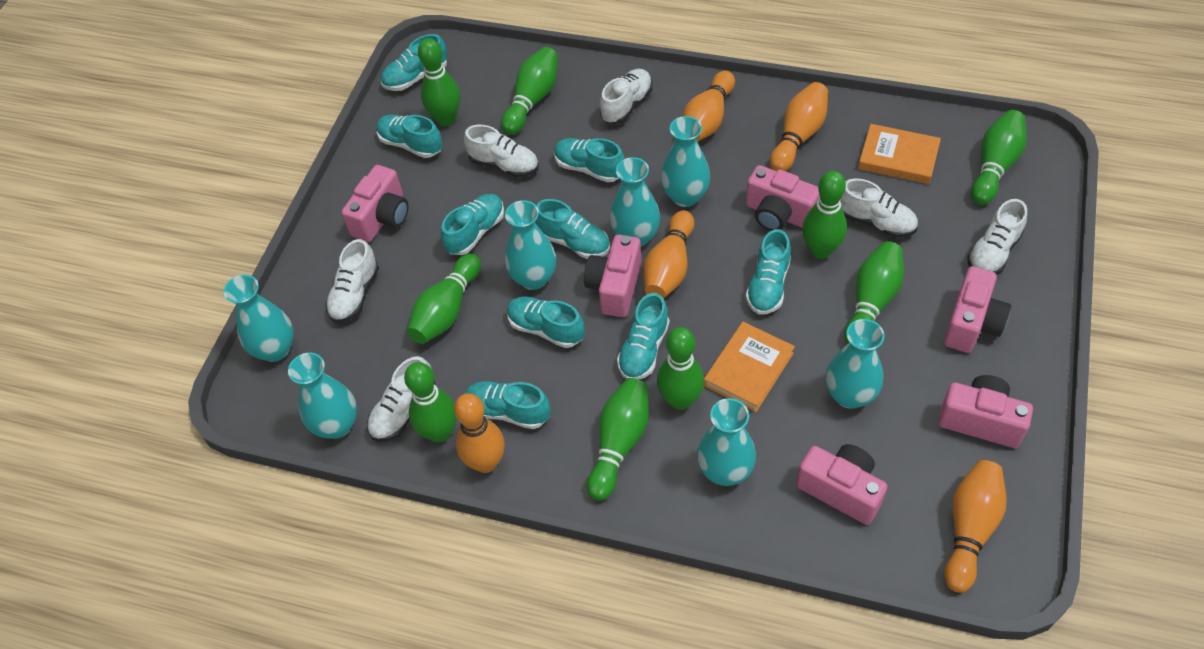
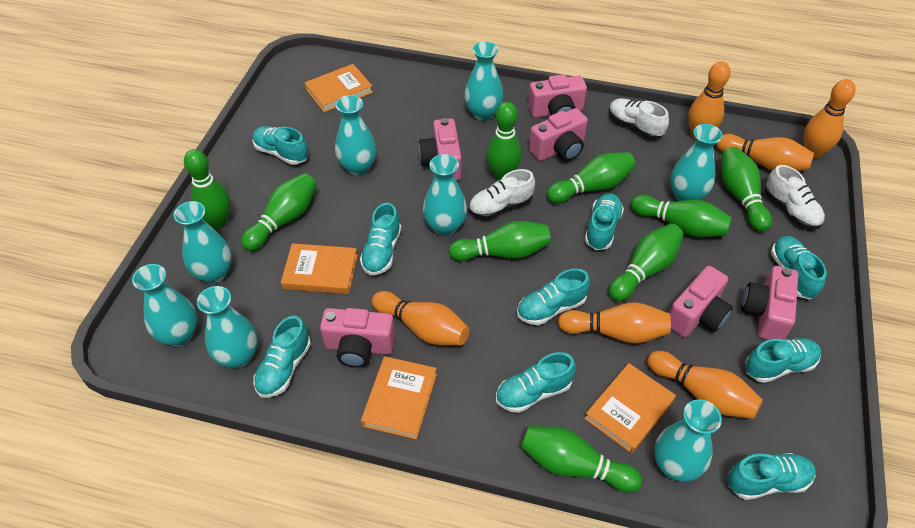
orange book: 2 -> 4
orange bowling pin: 5 -> 6
turquoise vase: 7 -> 8
white shoe: 6 -> 3

